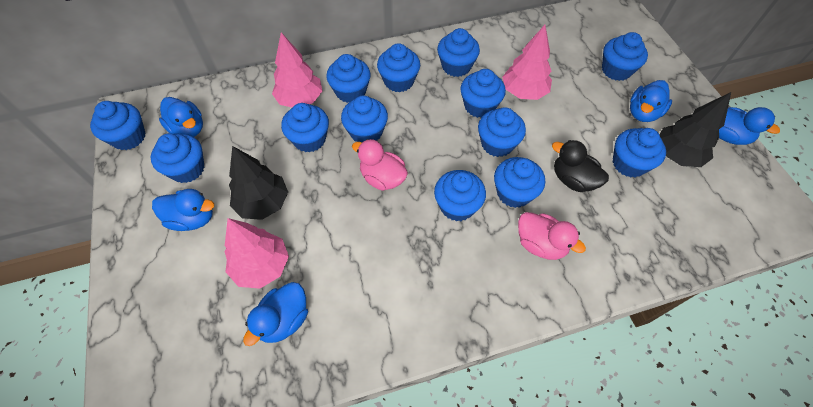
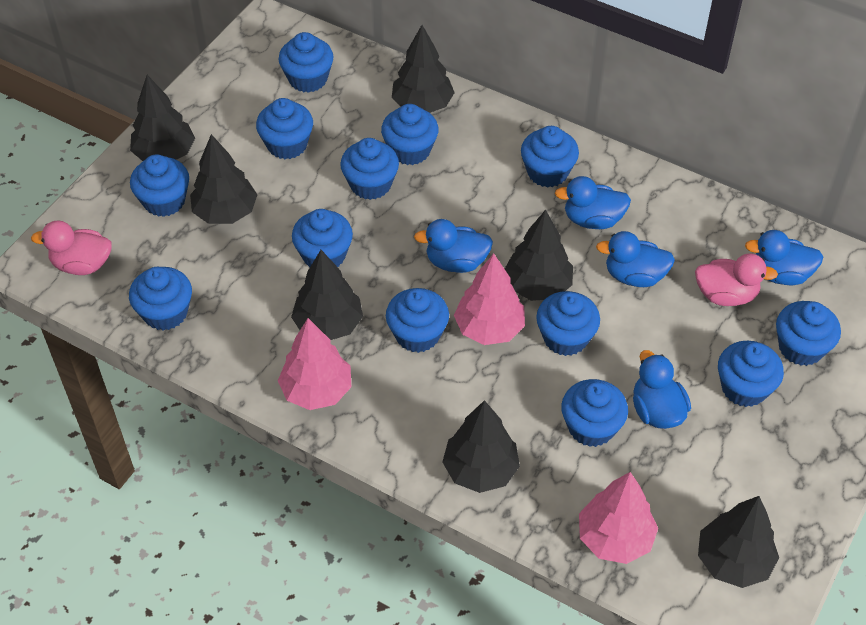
black duck: 1 -> 0
black tree: 2 -> 7

